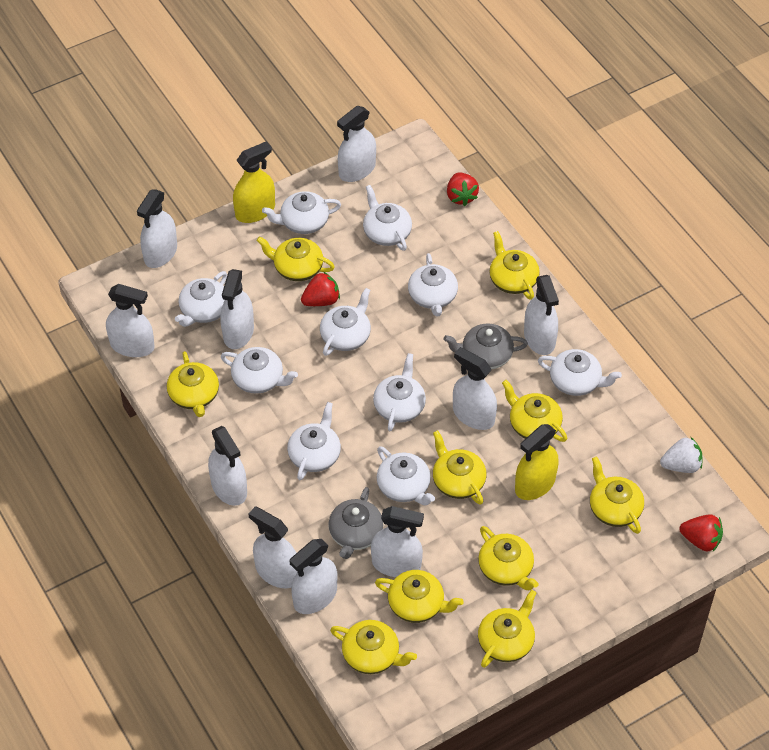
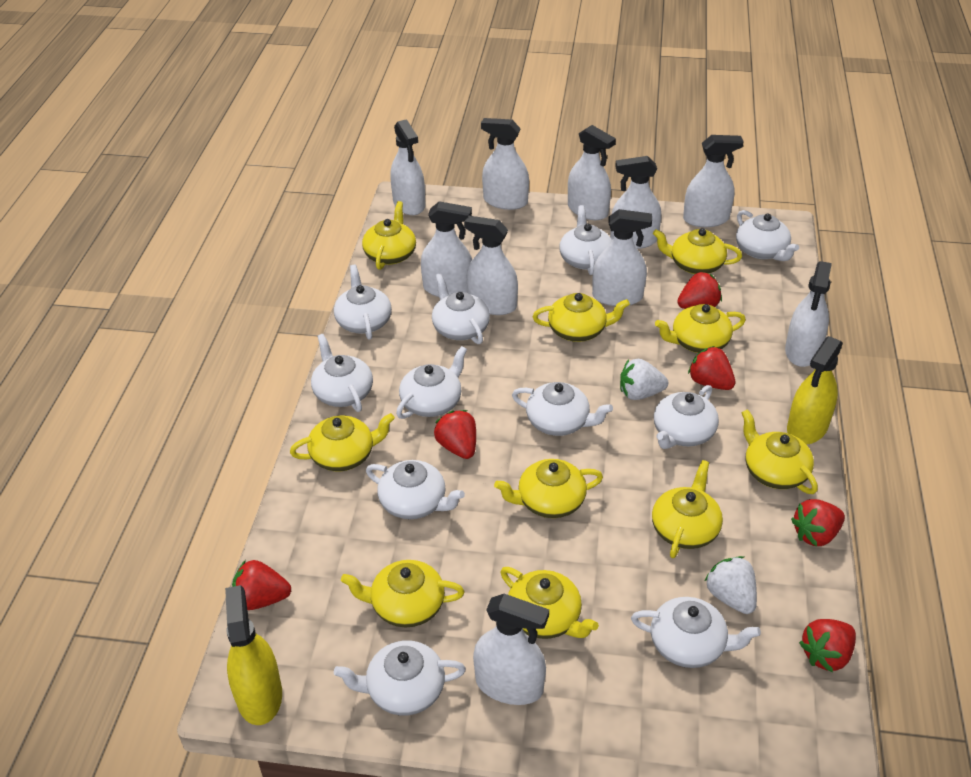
grey teapot: 2 -> 0
red strawberry: 3 -> 6
white strawberry: 1 -> 2
white teapot: 10 -> 11

